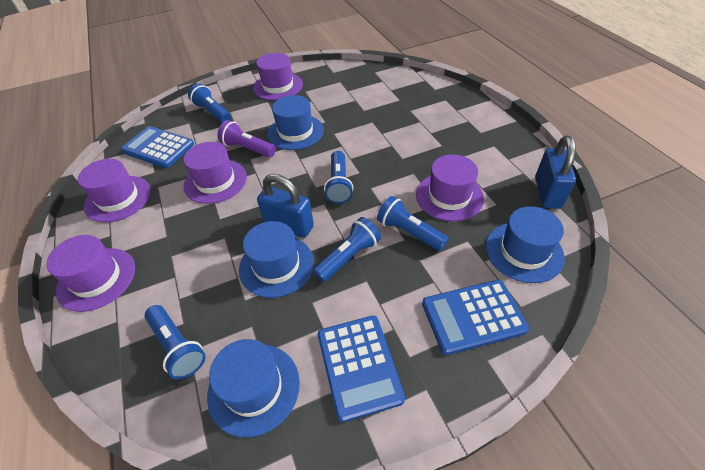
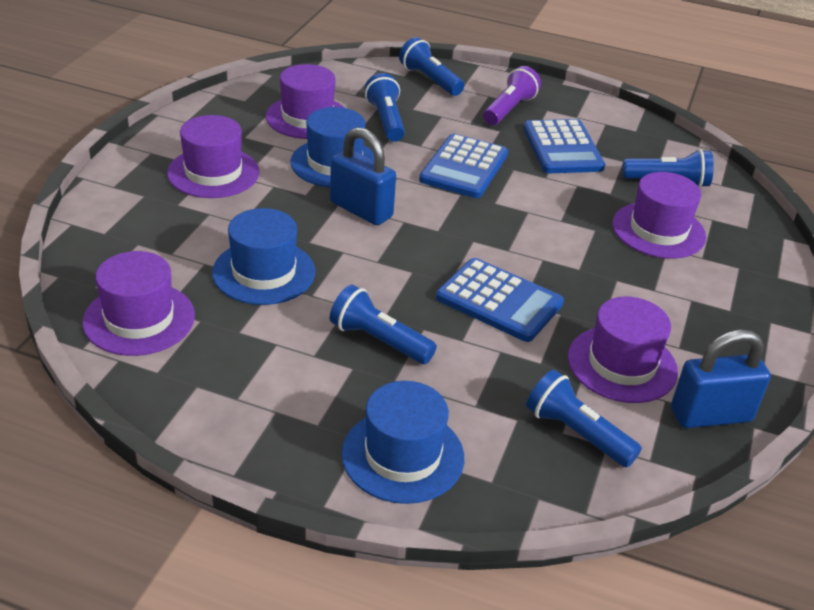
blue hat: 4 -> 3

